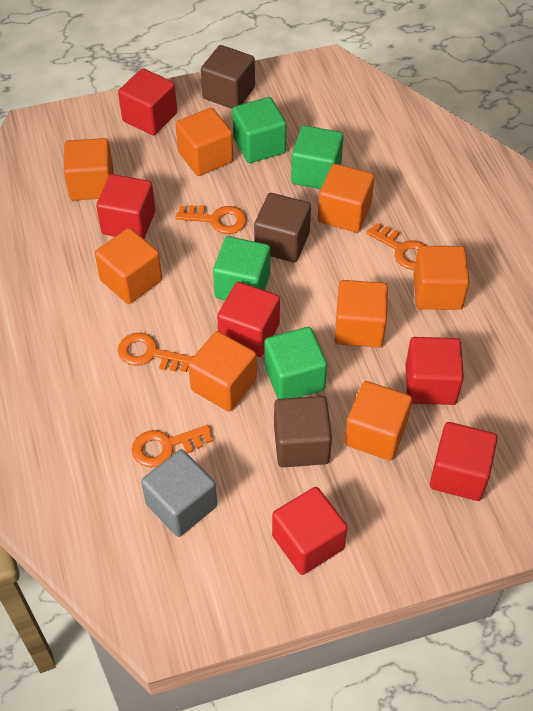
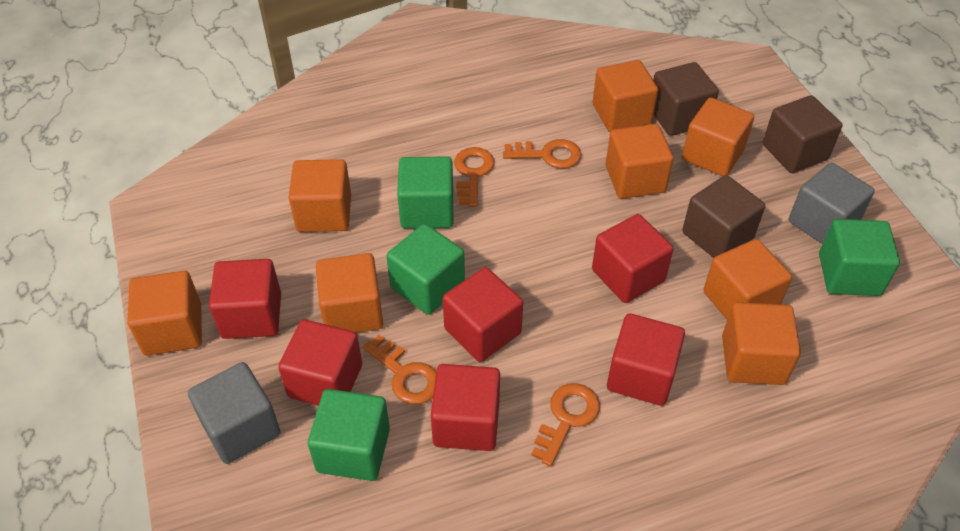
grey cube: 1 -> 2

